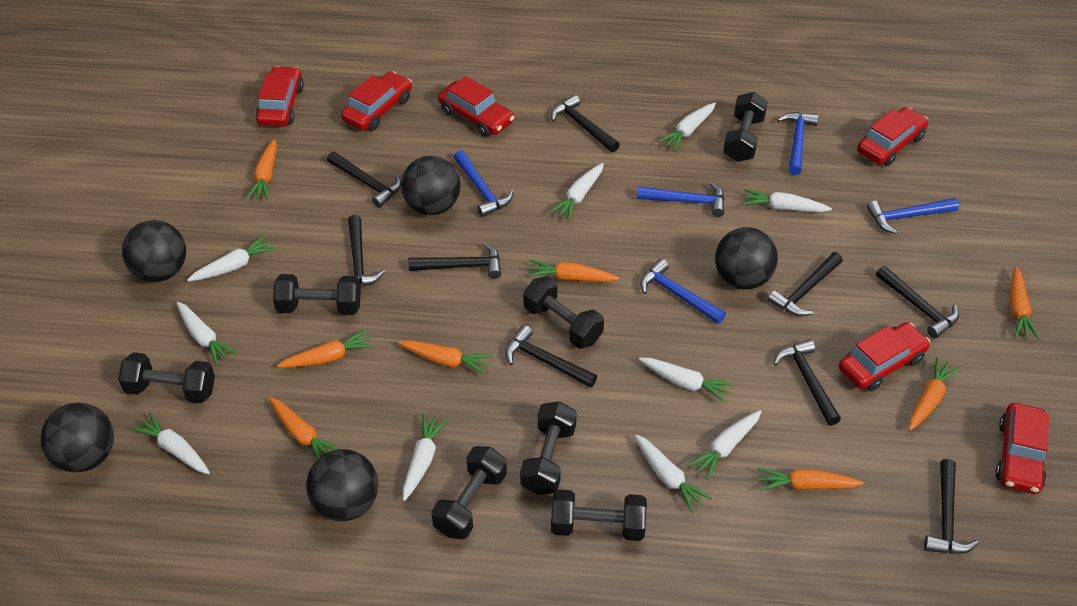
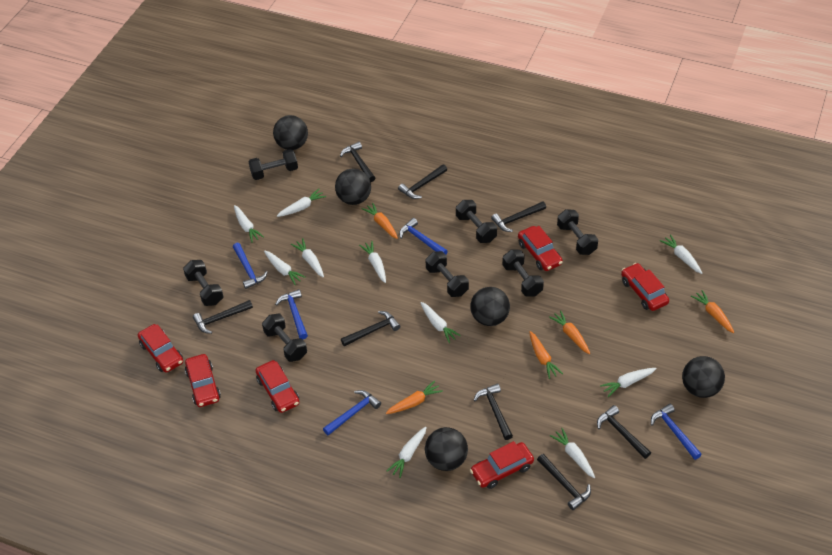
black hammer: 9 -> 8
orange carrot: 8 -> 5

